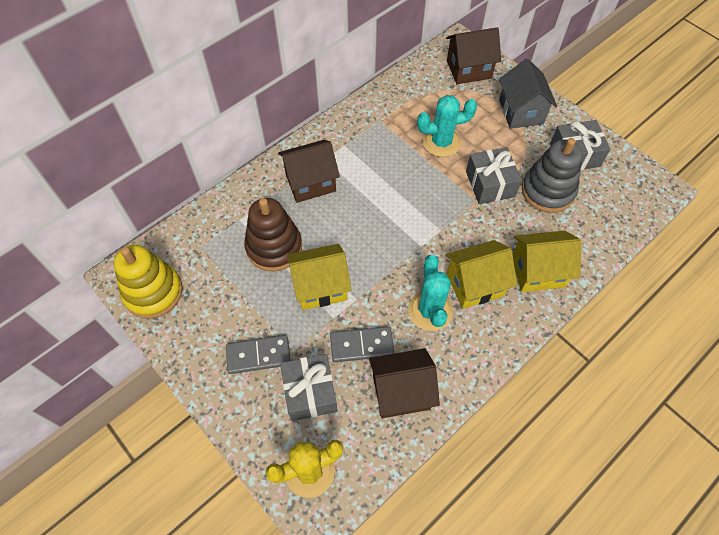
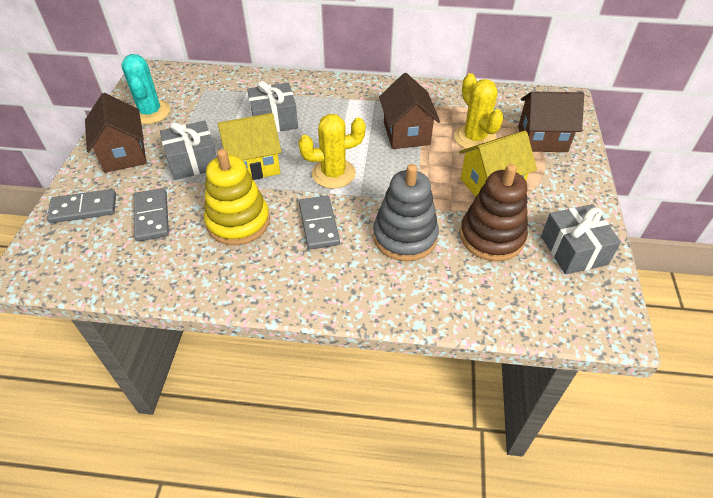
grey domino: 2 -> 3
grey house: 1 -> 0
turquoise cactus: 2 -> 1
yellow cactus: 1 -> 2
yellow house: 3 -> 2

